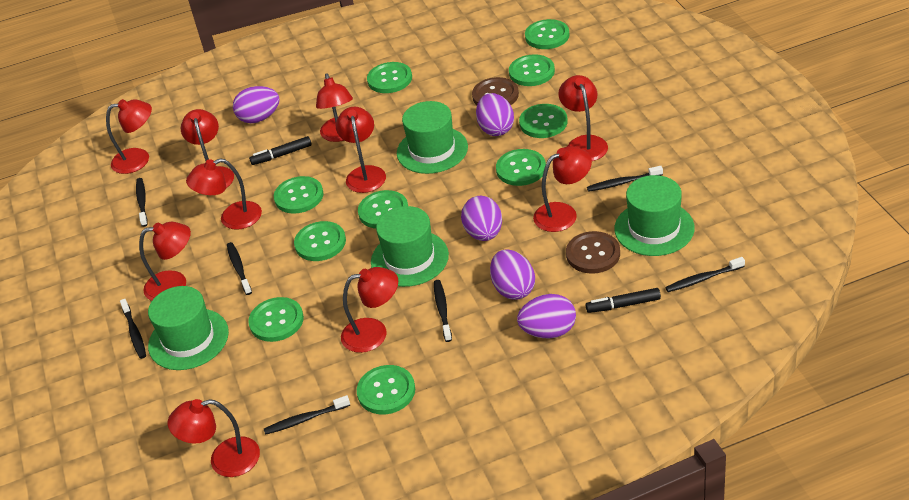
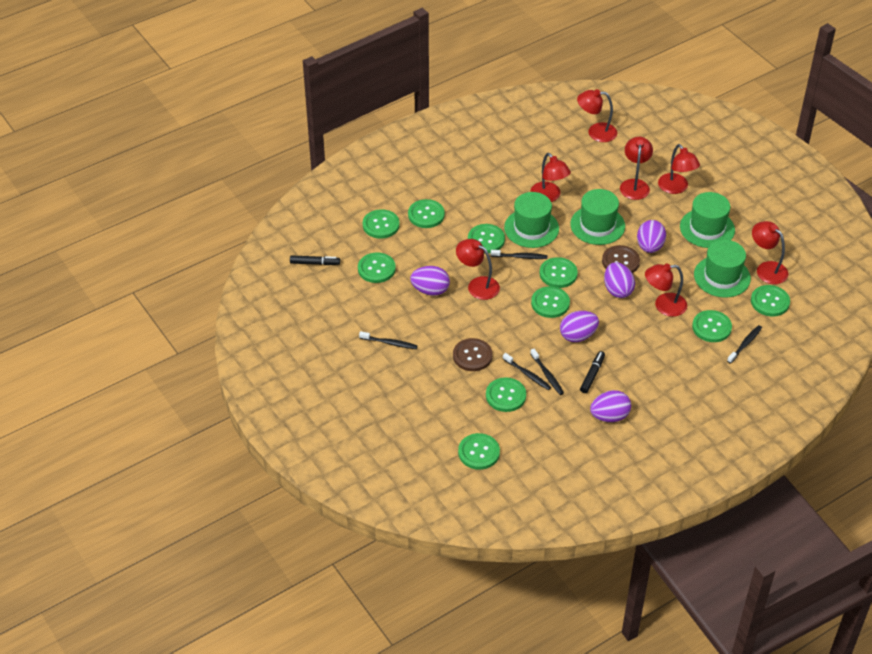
black toothbrush: 7 -> 5
red lamp: 10 -> 7

